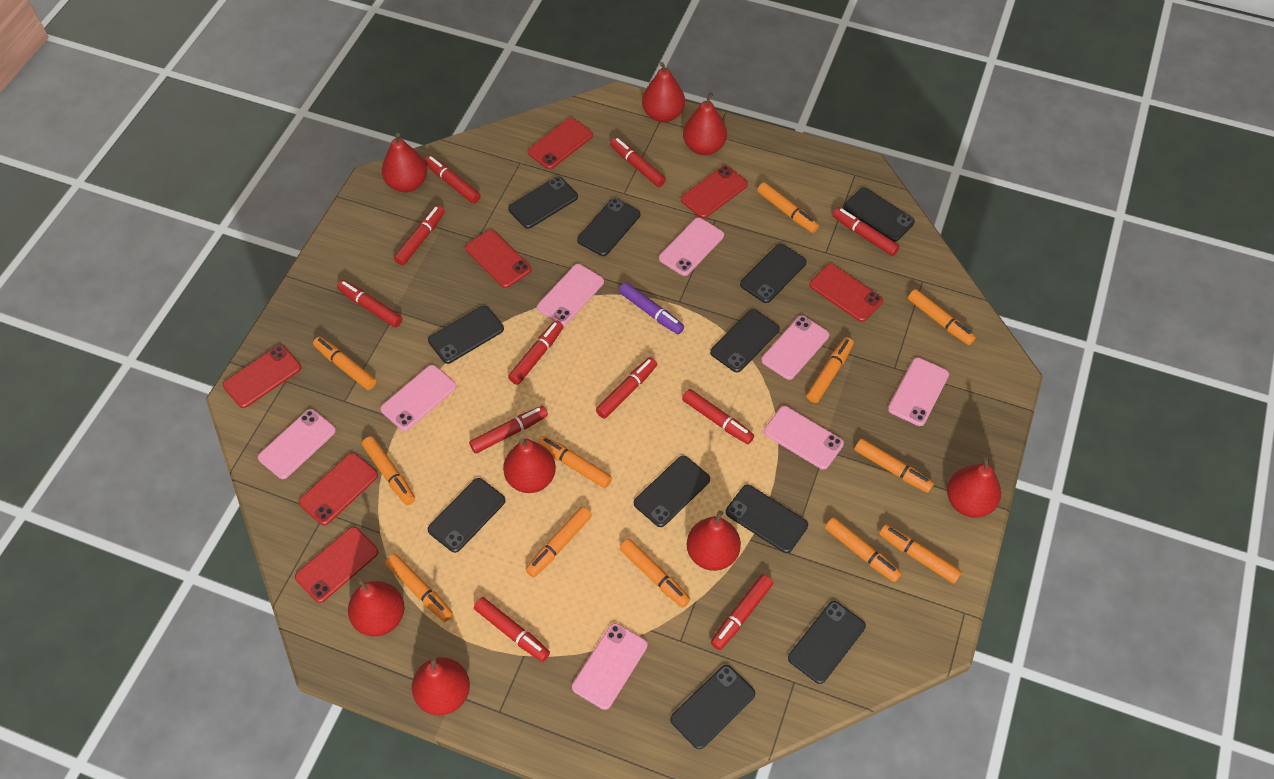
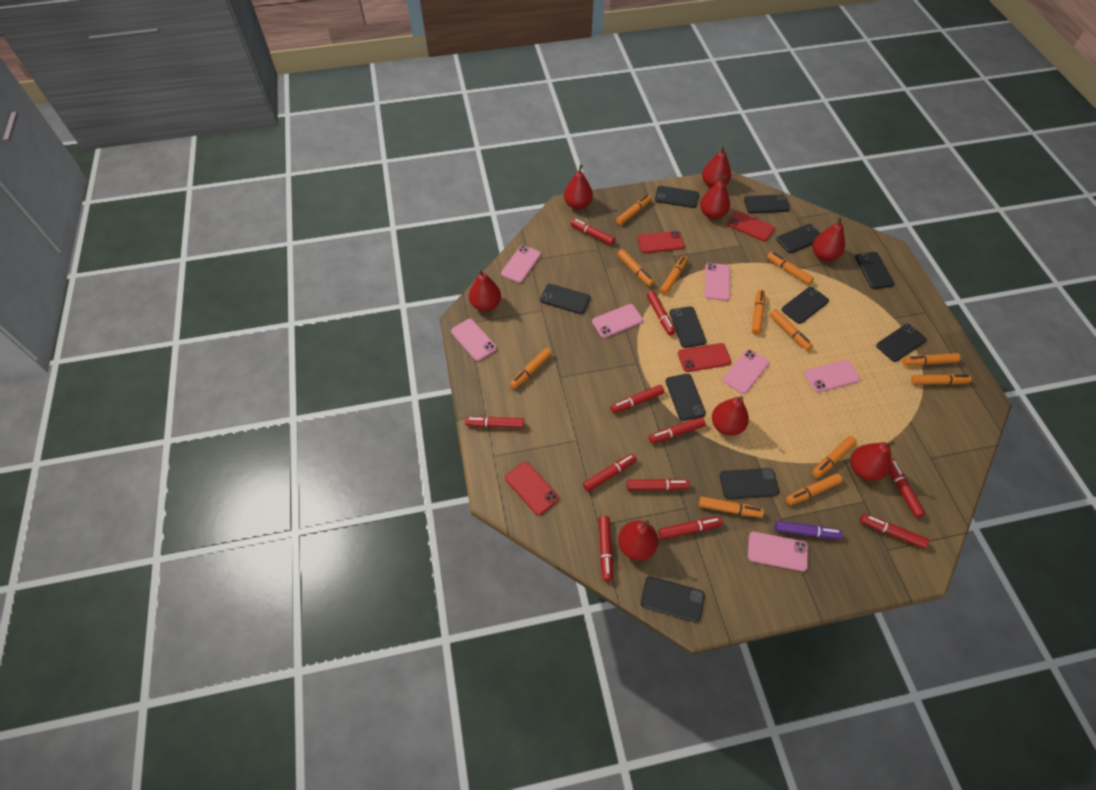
pink phone: 8 -> 7
red phone: 7 -> 4

